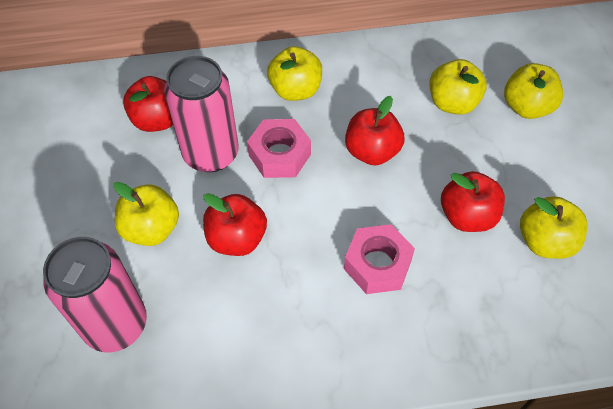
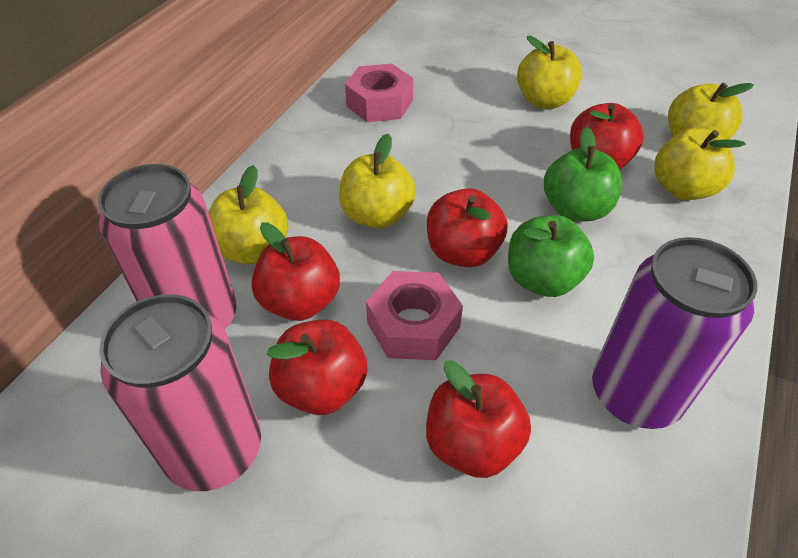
green apple: 0 -> 2
purple can: 0 -> 1
red apple: 4 -> 5

